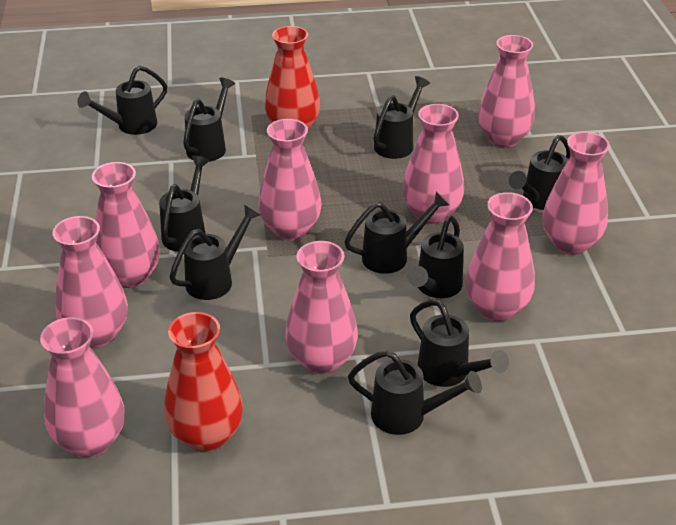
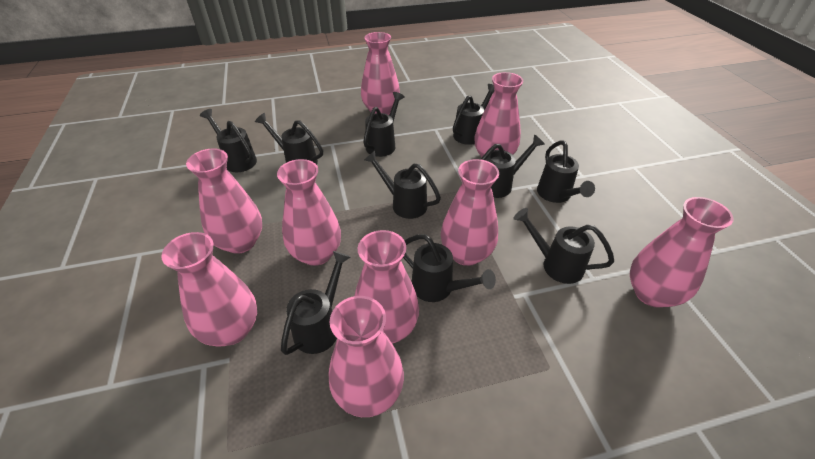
red vase: 2 -> 0

